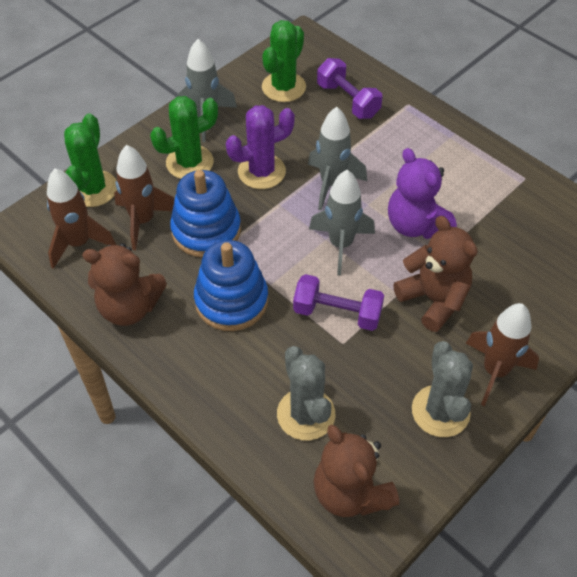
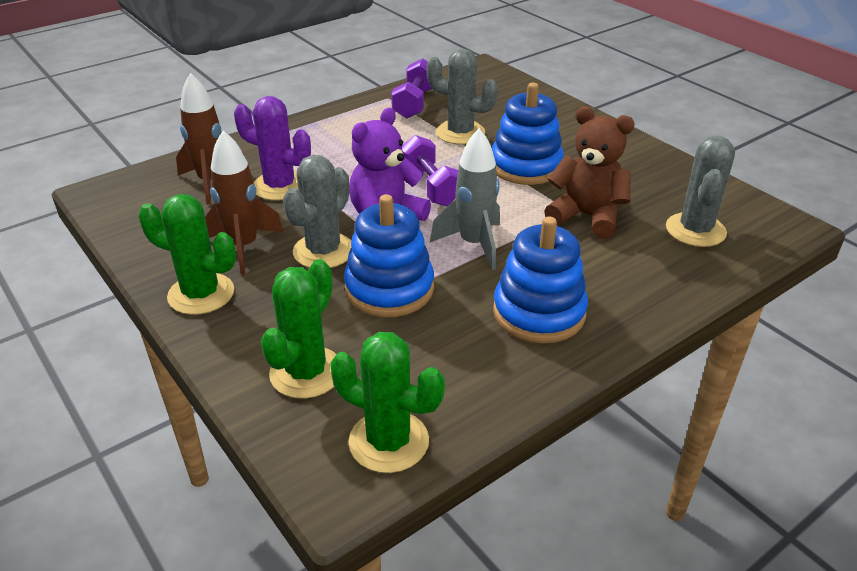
blue stacking toy: 2 -> 3
brown rocket: 3 -> 2
brown teddy bear: 3 -> 1
grey cactus: 2 -> 3
grey rocket: 3 -> 1

